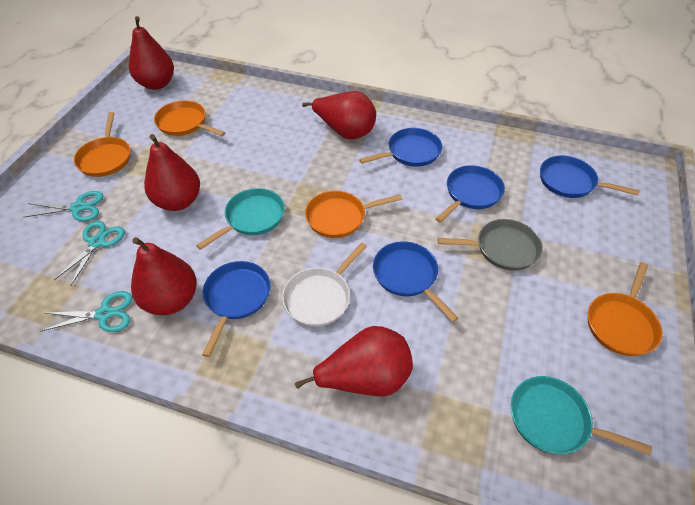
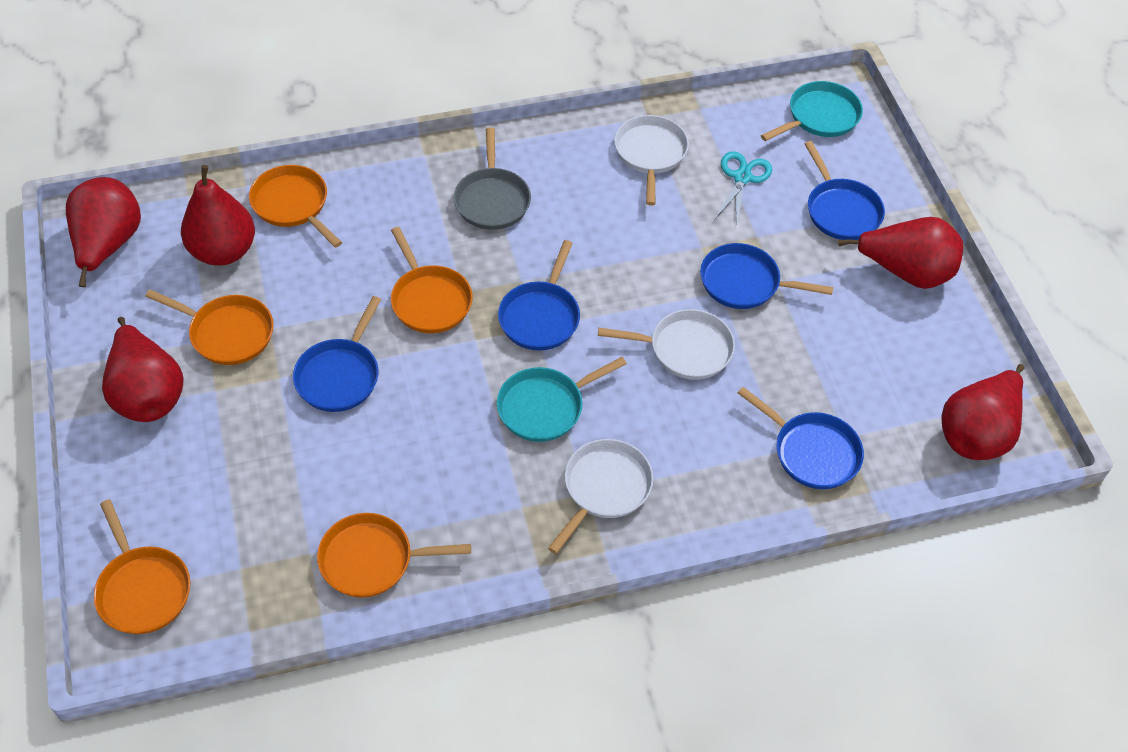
orange pan: 4 -> 5
turquoise scissors: 3 -> 1
white pan: 1 -> 3

